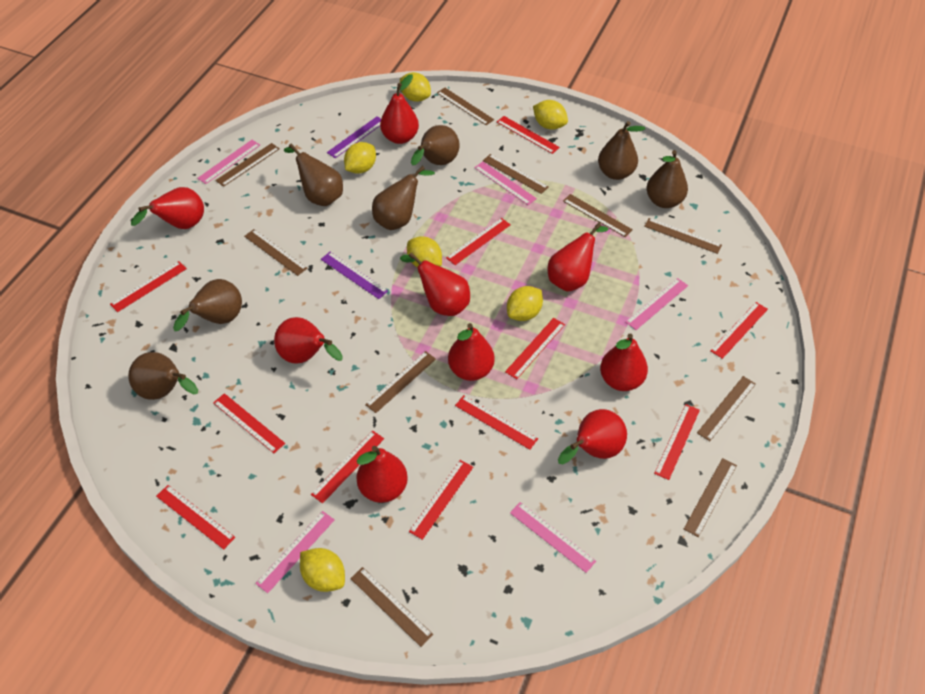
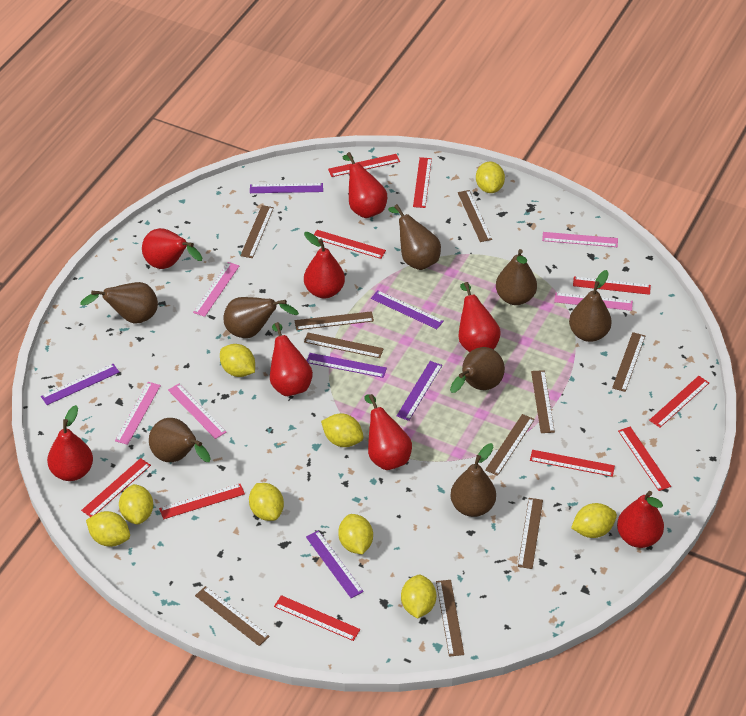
brown pear: 7 -> 8
purple ruler: 2 -> 6
red pear: 9 -> 8
red ruler: 11 -> 10
yellow lemon: 6 -> 9

